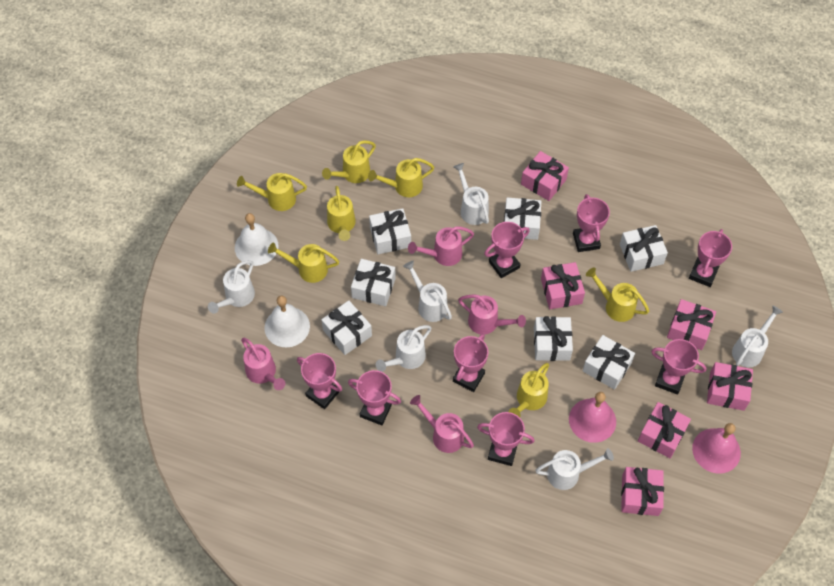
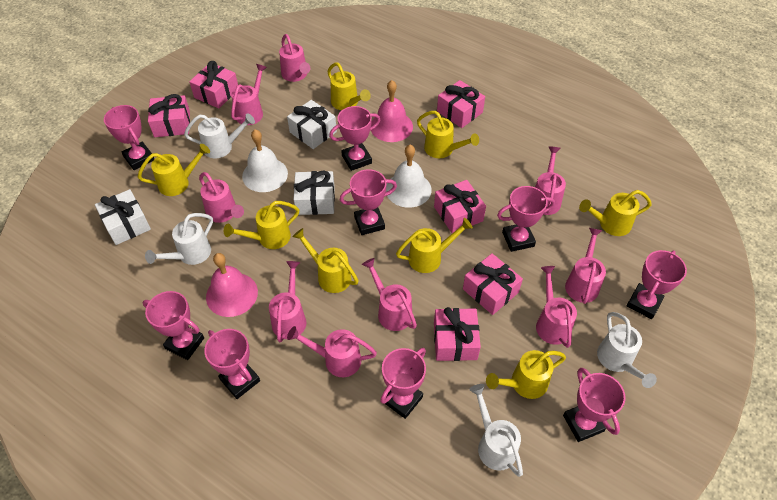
pink trophy: 8 -> 9
pink watering can: 4 -> 9
white gift: 7 -> 3
white watering can: 6 -> 4
yellow watering can: 7 -> 8

